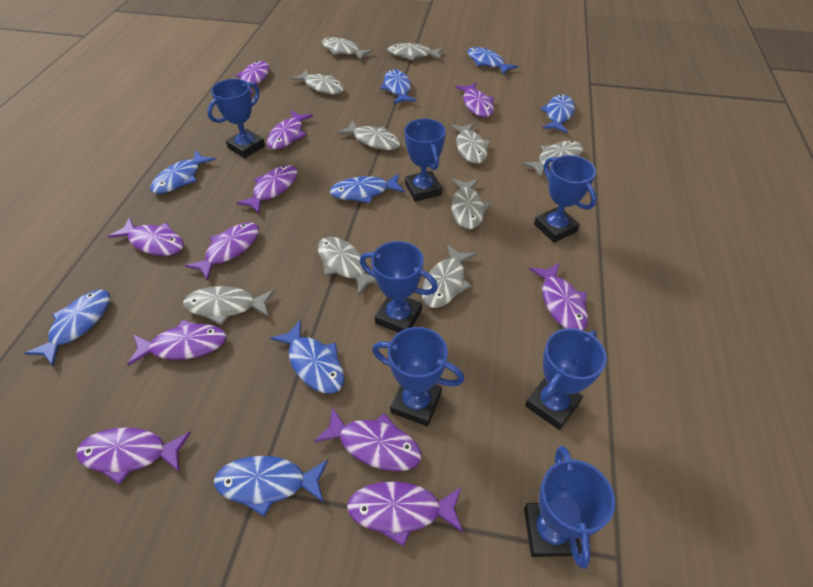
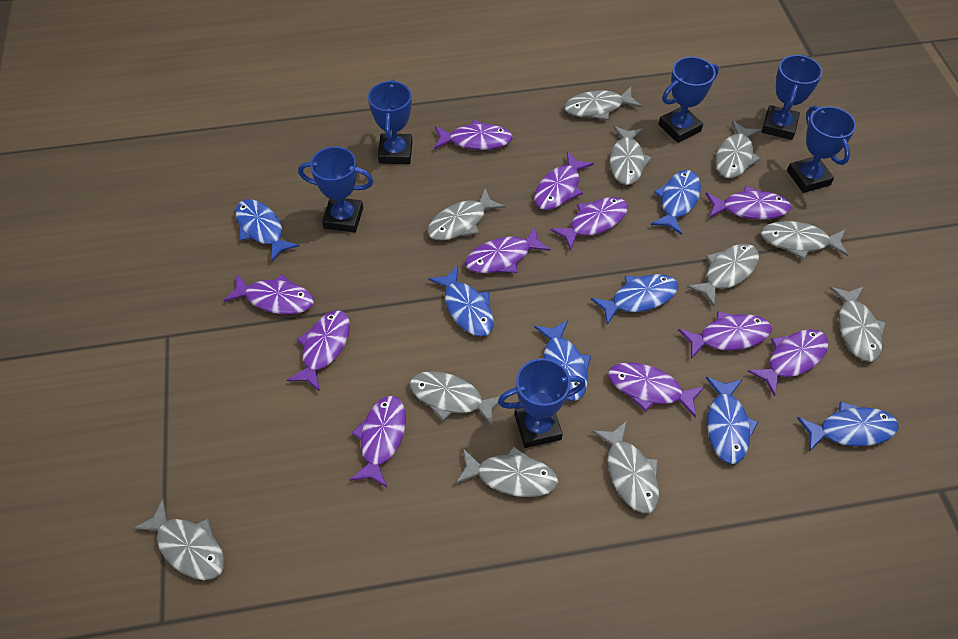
blue fish: 8 -> 7
blue trophy: 7 -> 6
grey fish: 10 -> 11

